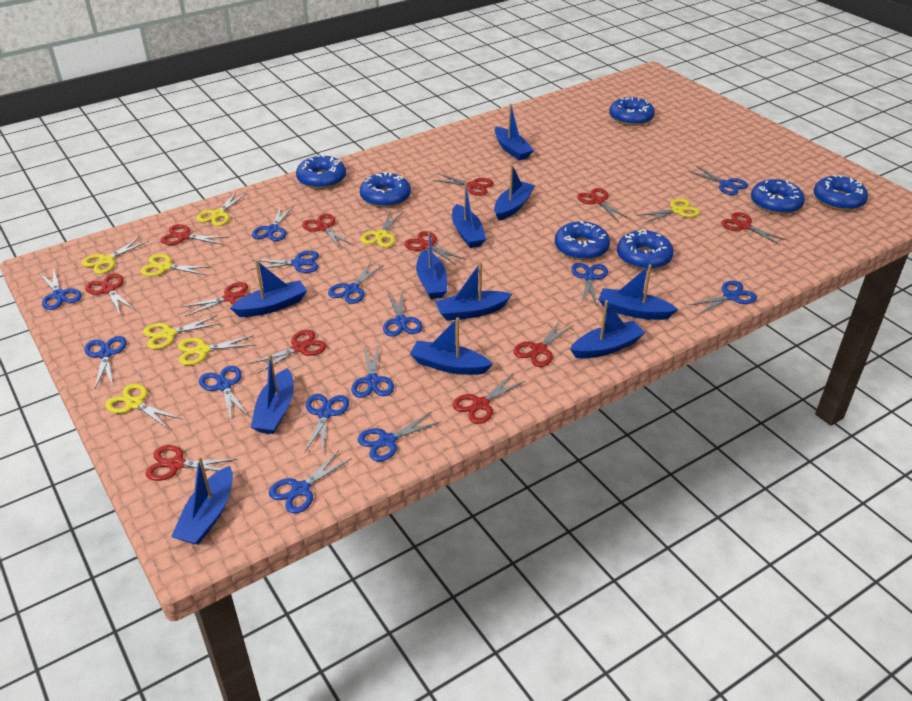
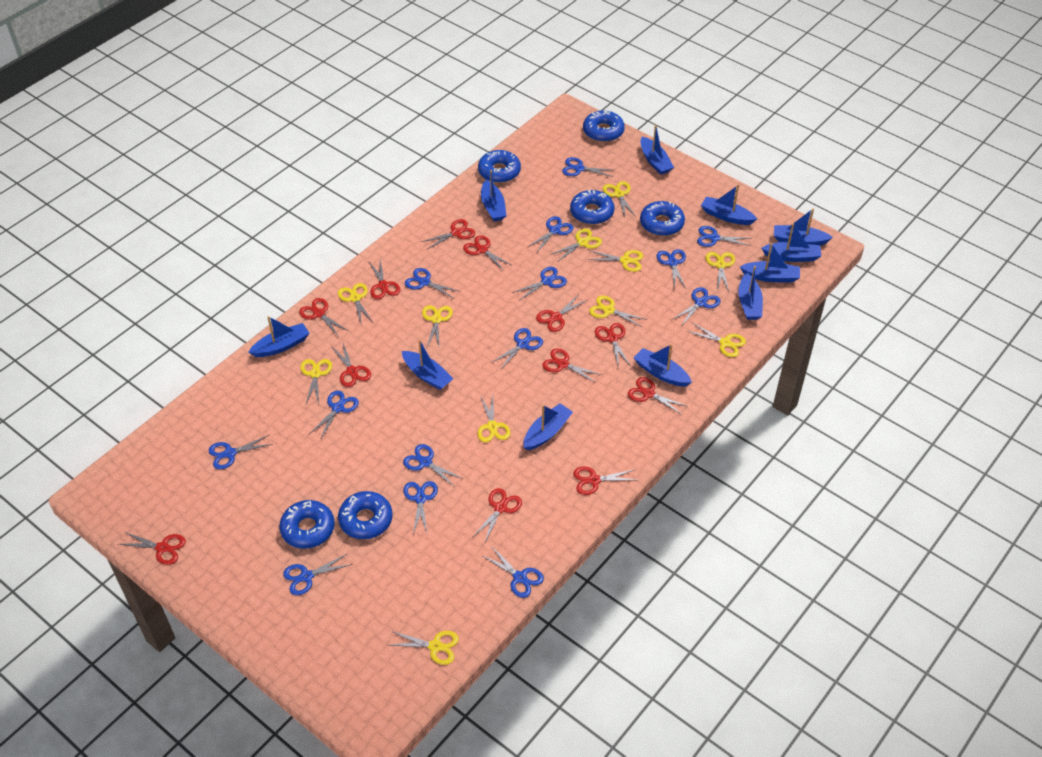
blue donut: 7 -> 6
yellow scissors: 8 -> 11

